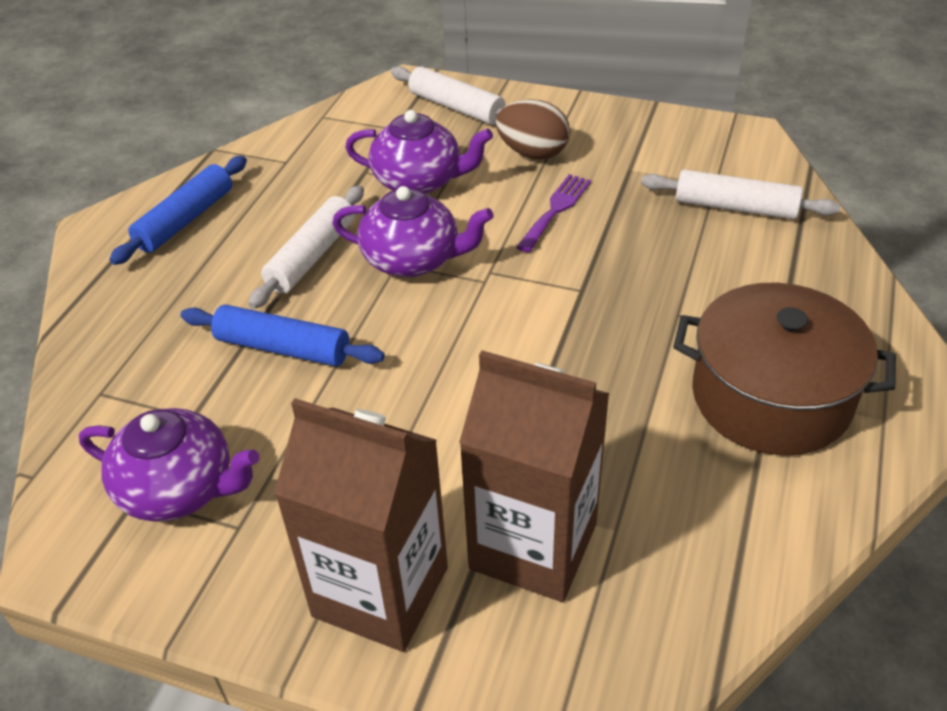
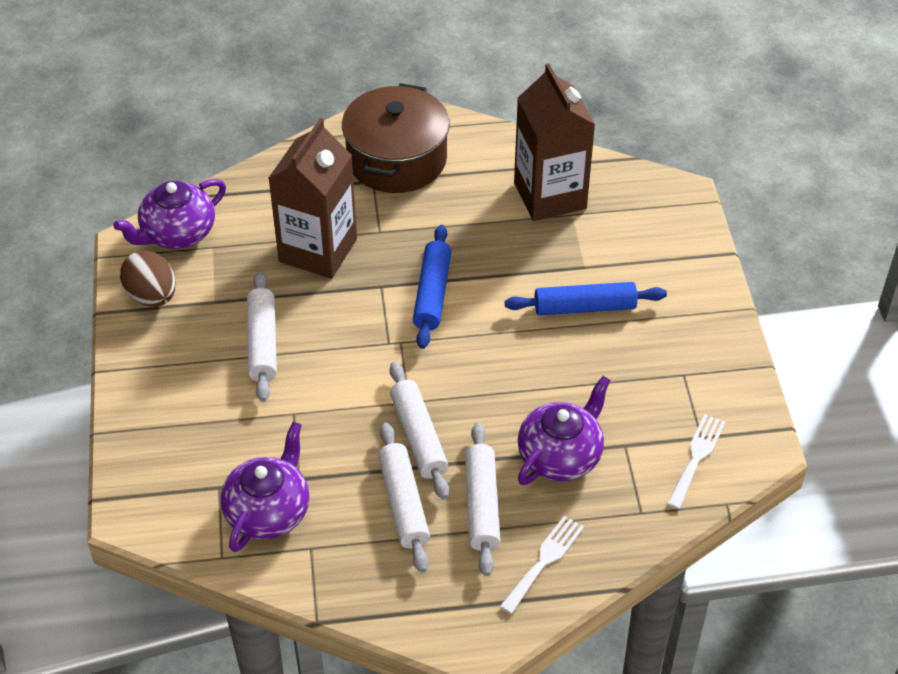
purple fork: 1 -> 0
white fork: 0 -> 2
white rolling pin: 3 -> 4

